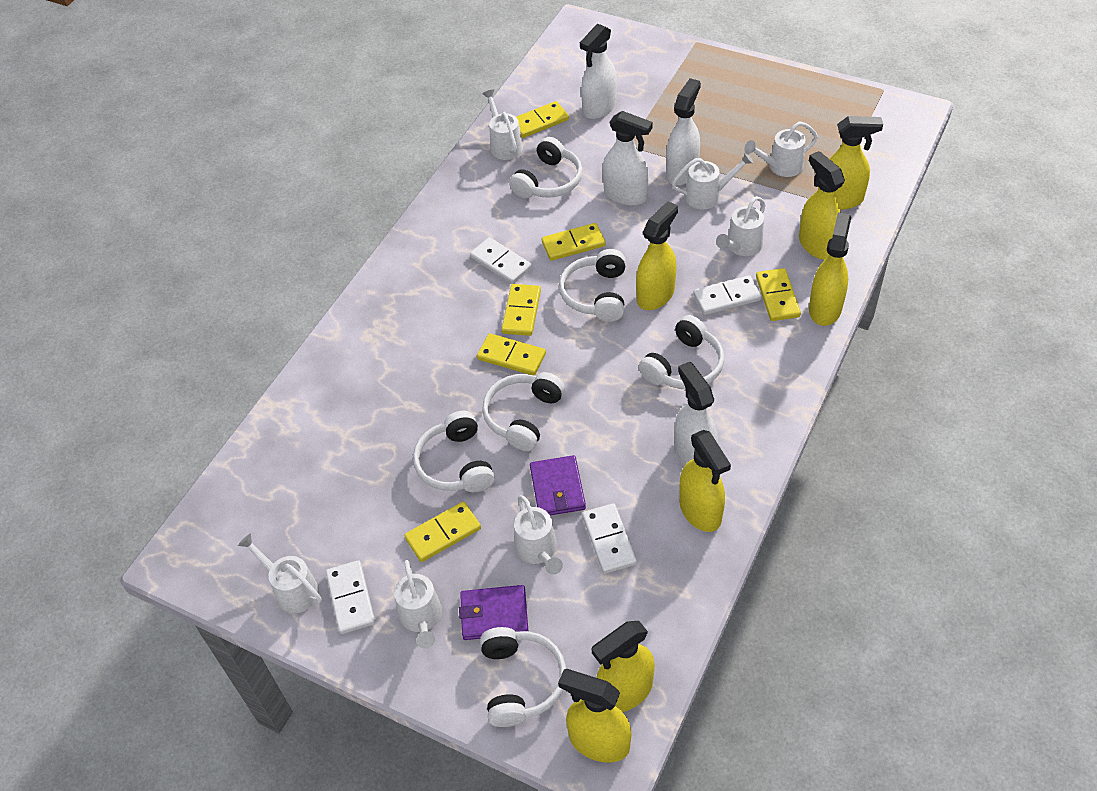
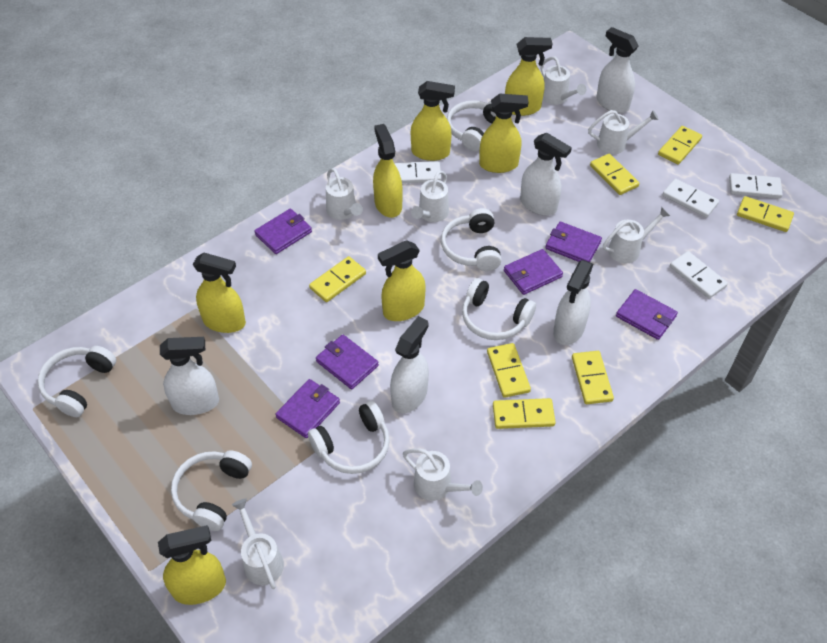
purple wallet: 2 -> 6
white spray bottle: 4 -> 5
yellow domino: 6 -> 7

